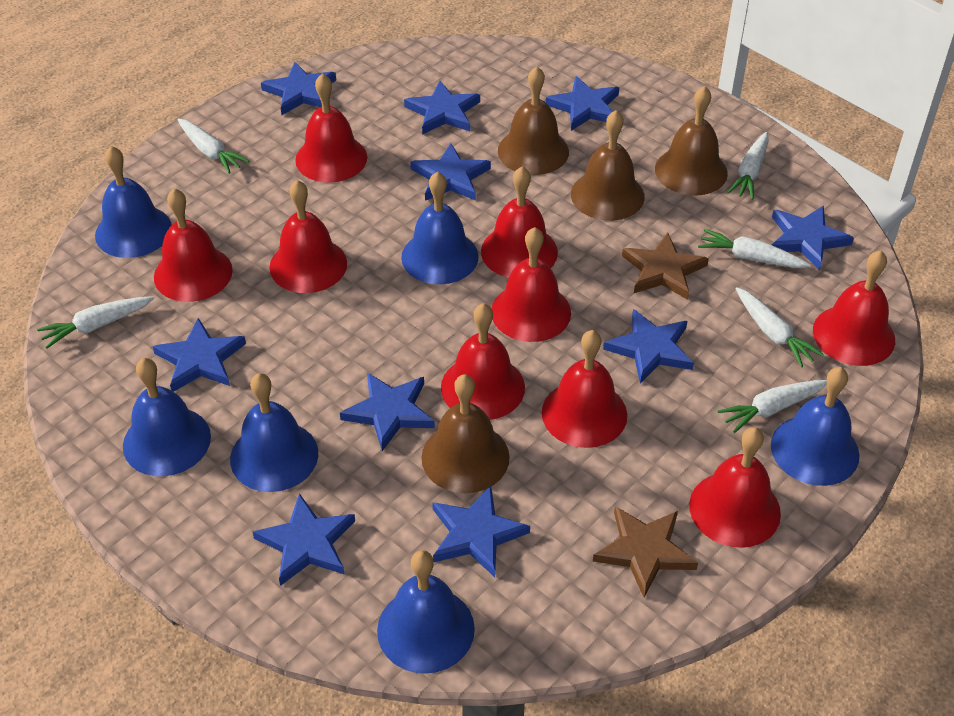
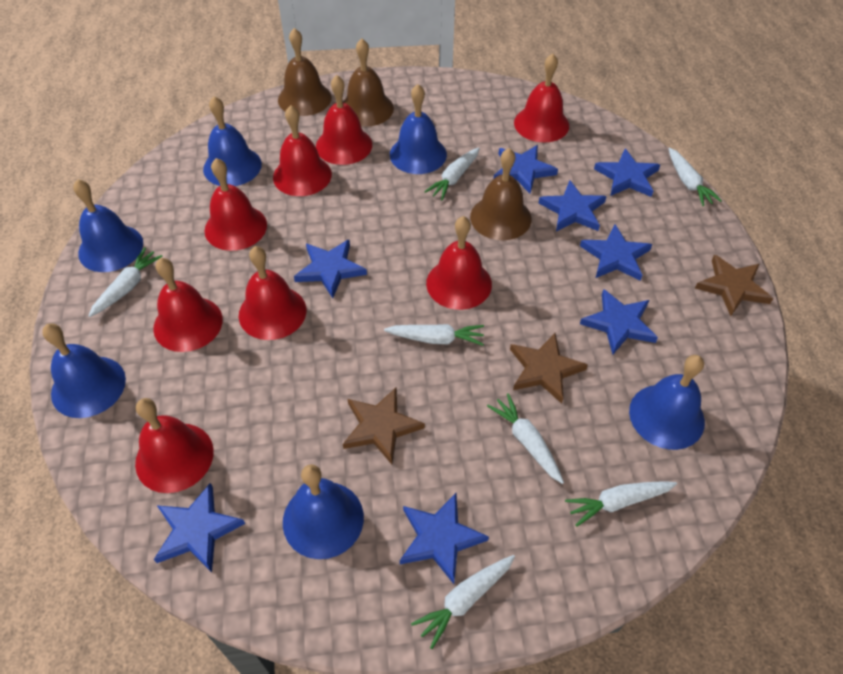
blue star: 10 -> 8
brown bell: 4 -> 3
brown star: 2 -> 3
red bell: 9 -> 8
white carrot: 6 -> 7

